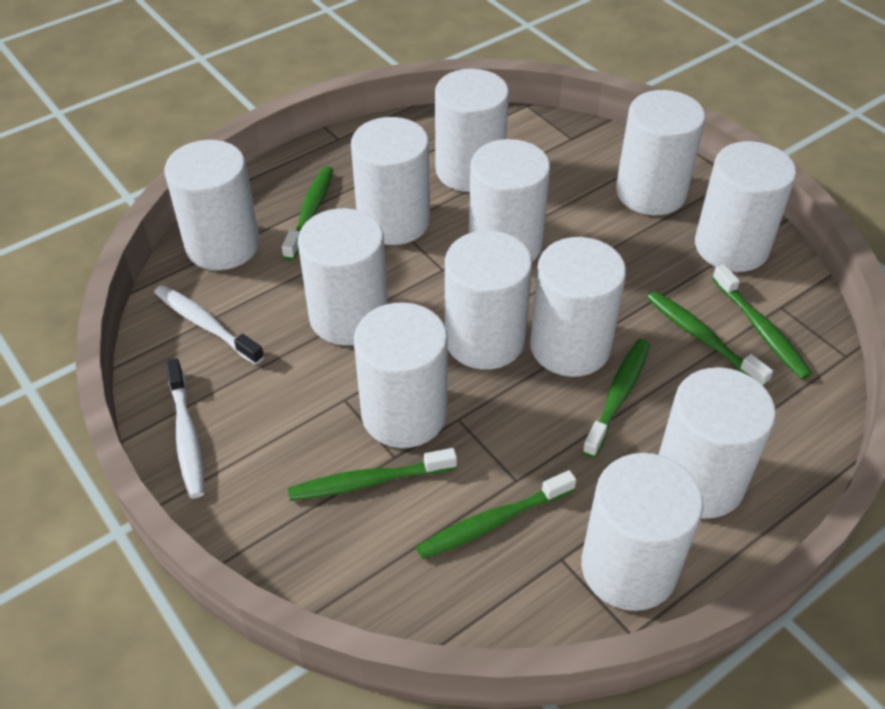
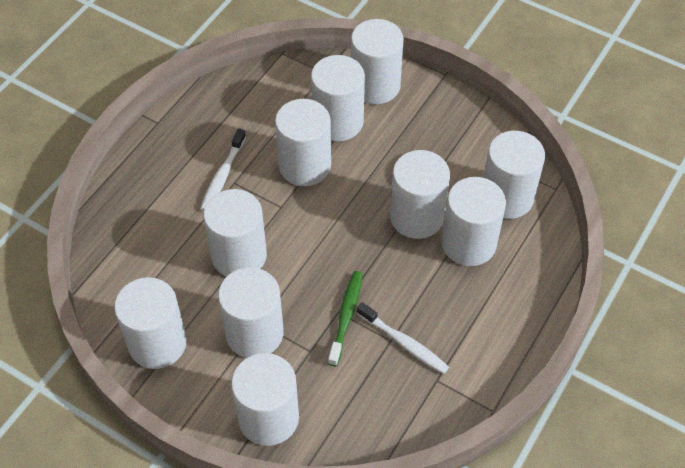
green toothbrush: 6 -> 1
white cylinder: 12 -> 10

